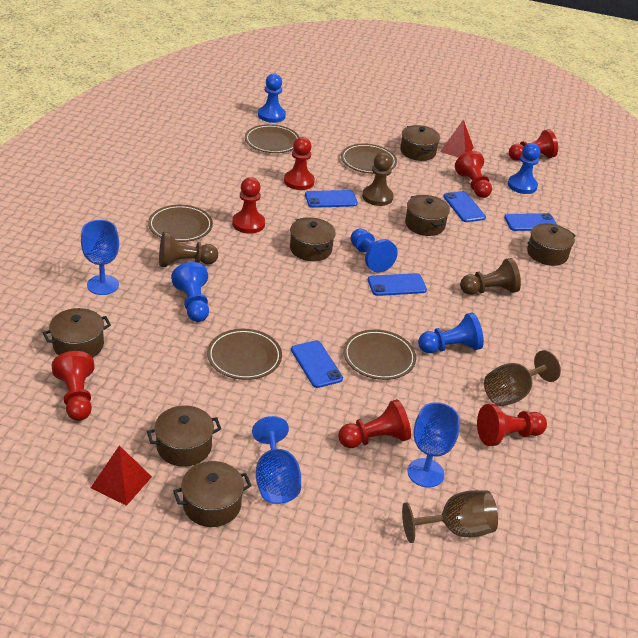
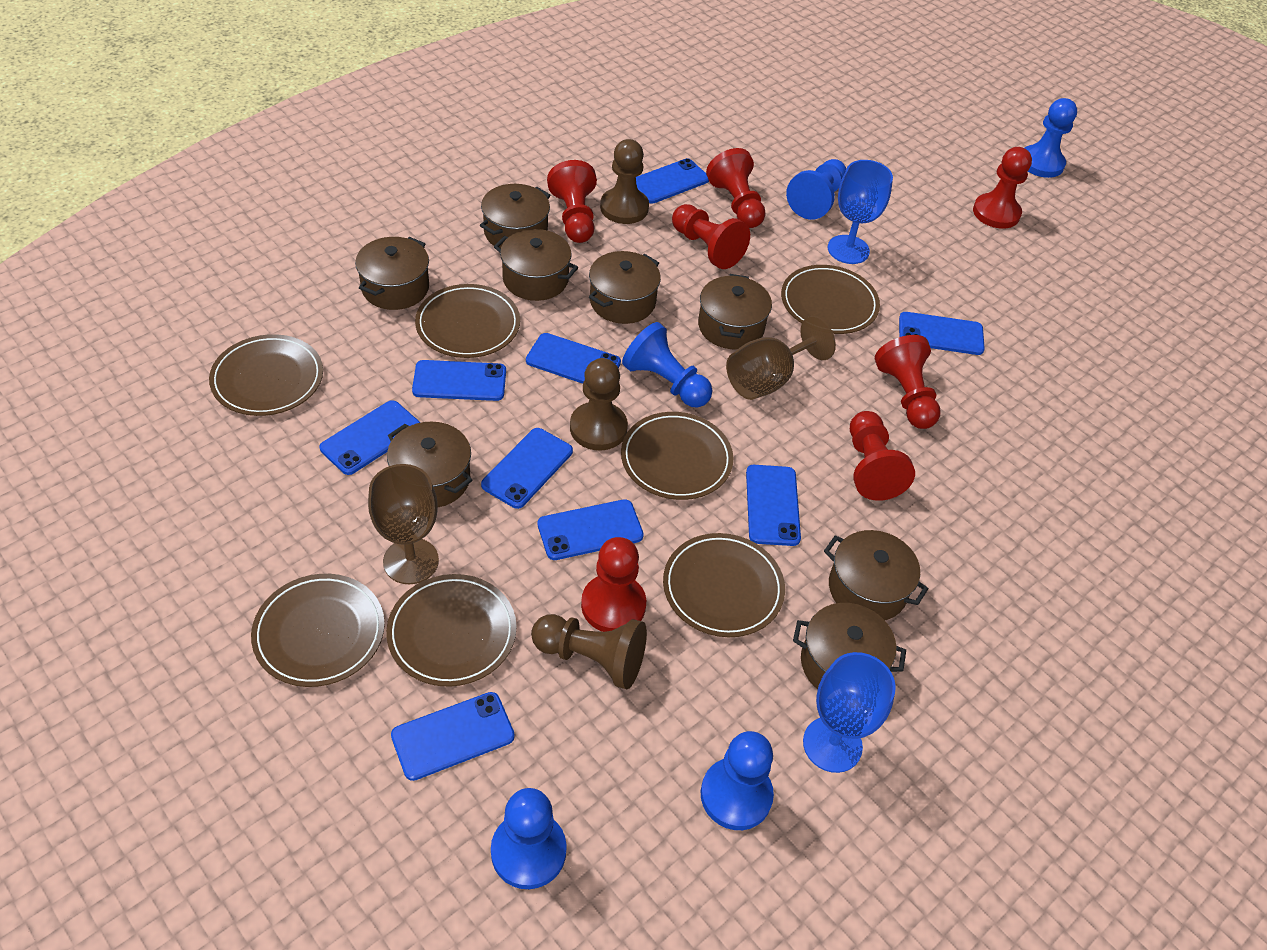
blue goblet: 3 -> 2
blue phone: 5 -> 9
brown plate: 5 -> 7
brown pot: 7 -> 8
red pyramid: 2 -> 0

